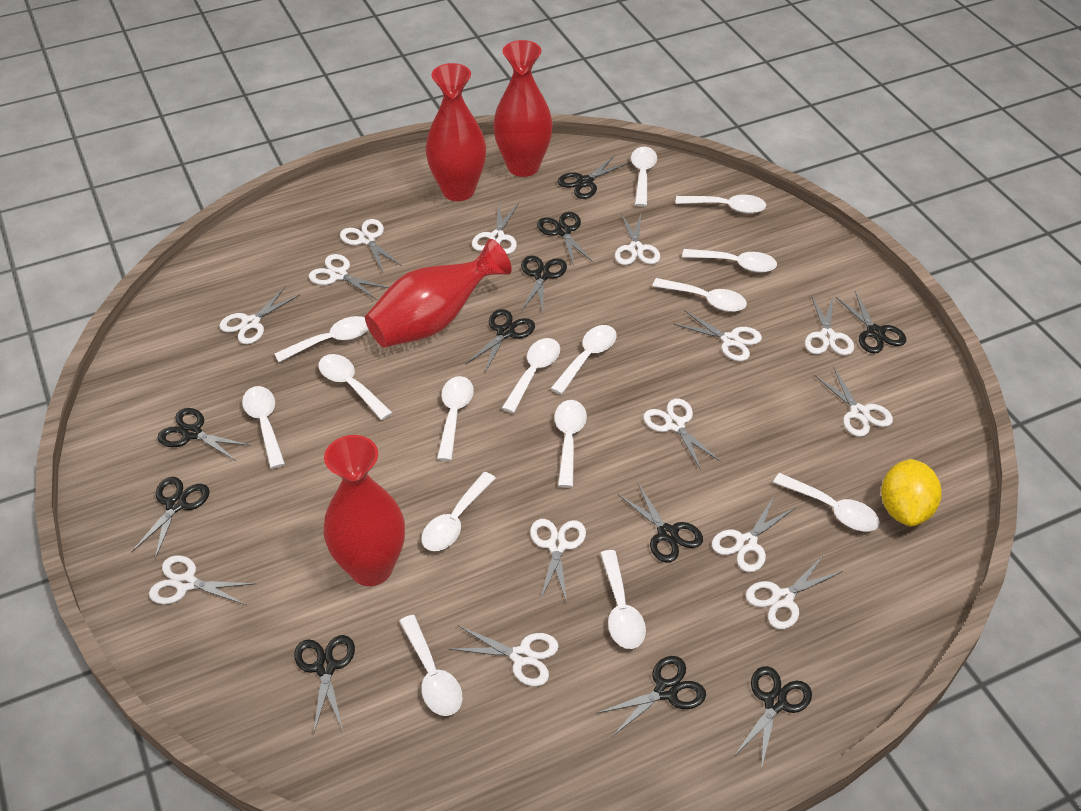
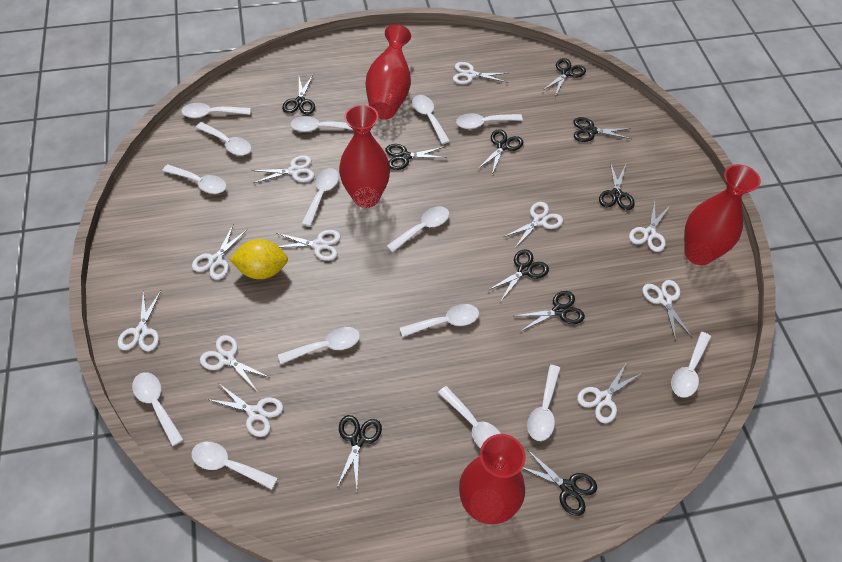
black scissors: 11 -> 10
white scissors: 14 -> 11

